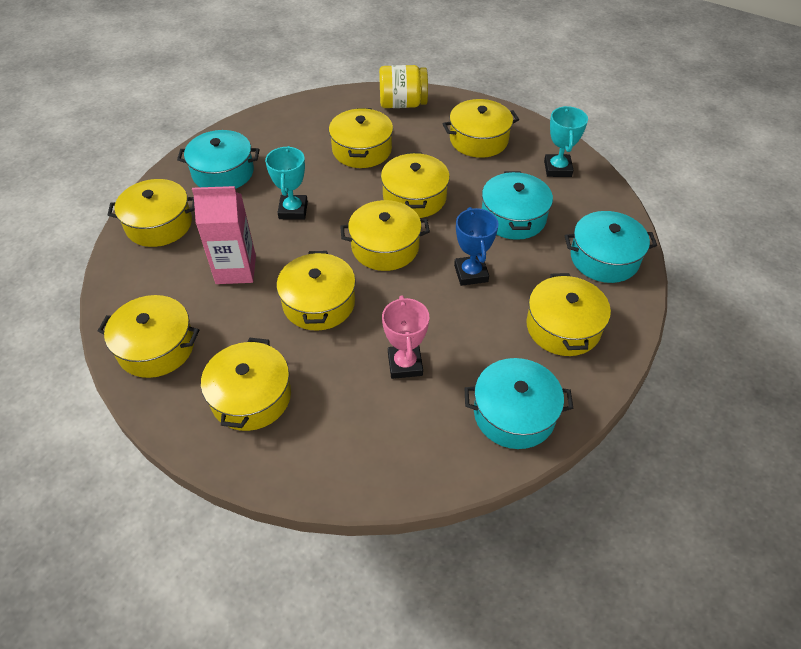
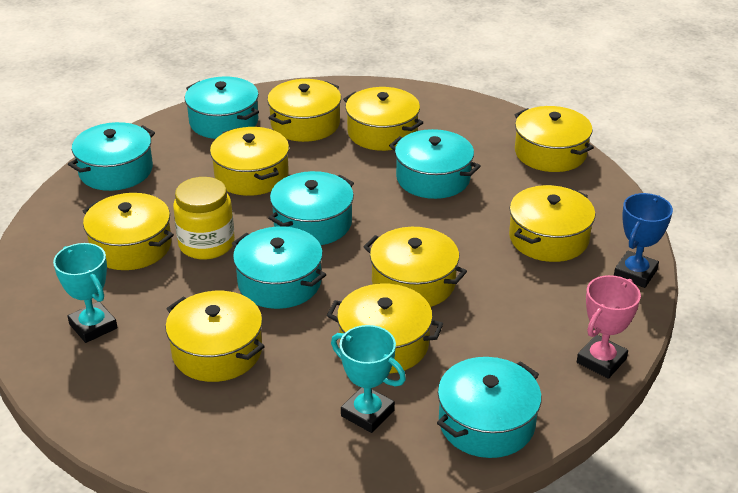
pink carton: 1 -> 0
turquoise pot: 4 -> 6

